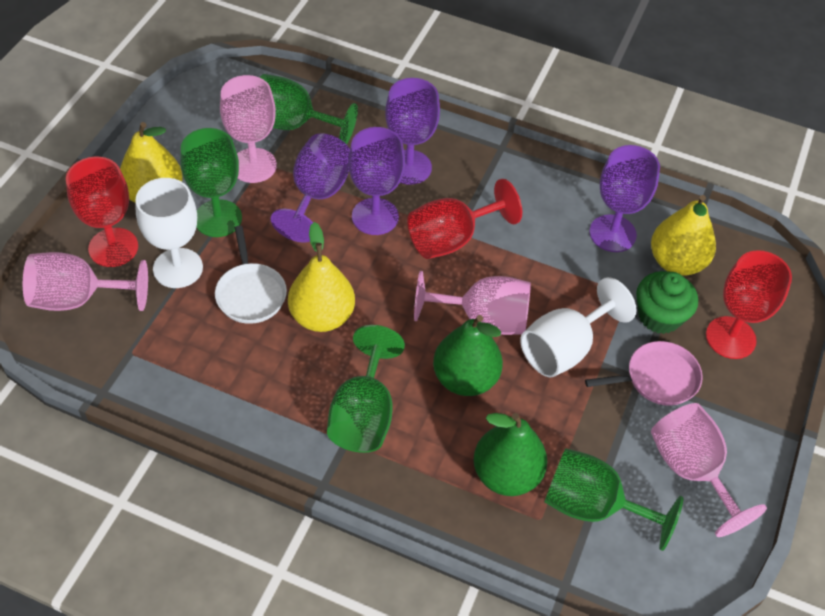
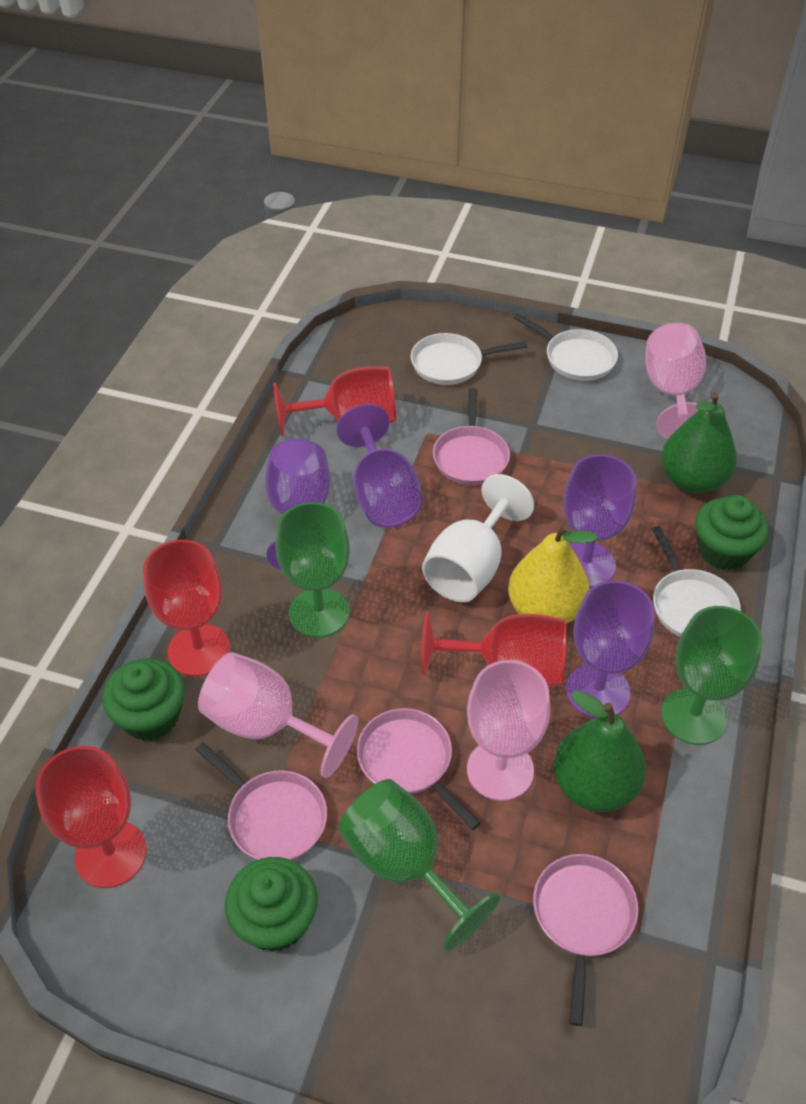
green cupcake: 1 -> 3
green goblet: 4 -> 3
pink goblet: 4 -> 3
pink pan: 1 -> 4
red goblet: 3 -> 4
white goblet: 2 -> 1
white pan: 1 -> 3
yellow pear: 3 -> 1

